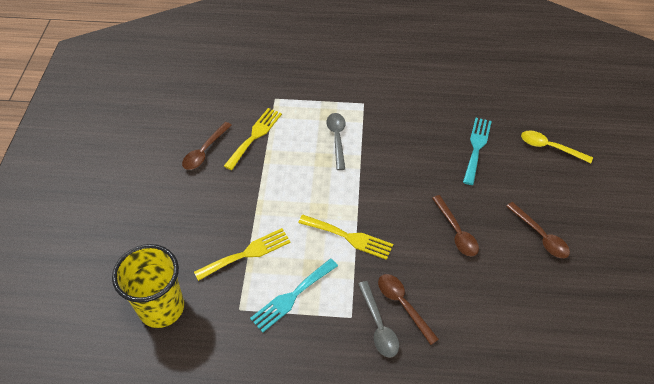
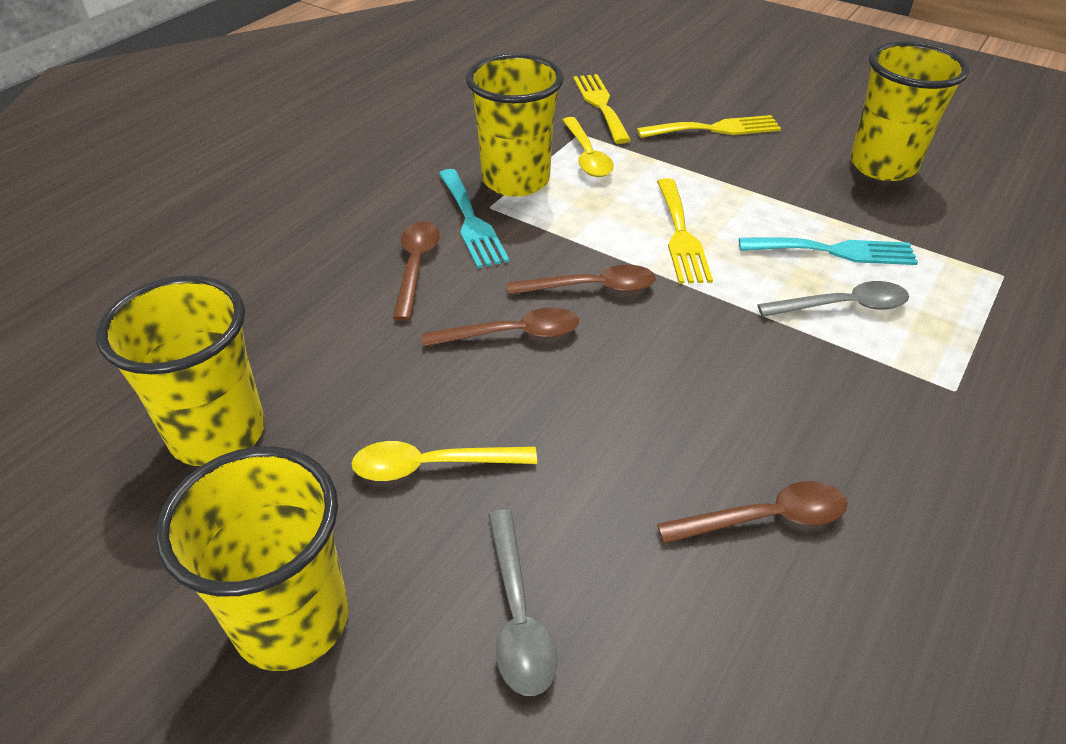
yellow cup: 1 -> 4
yellow spoon: 1 -> 2

